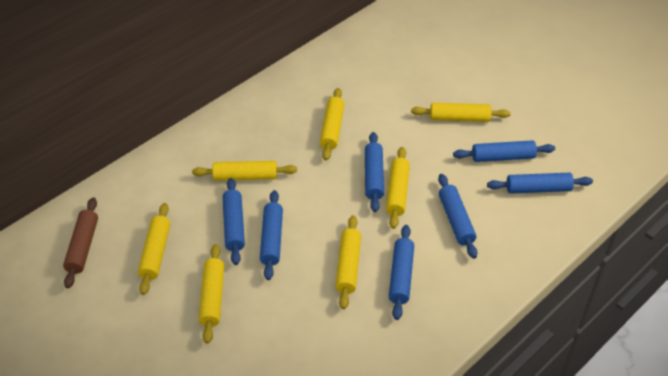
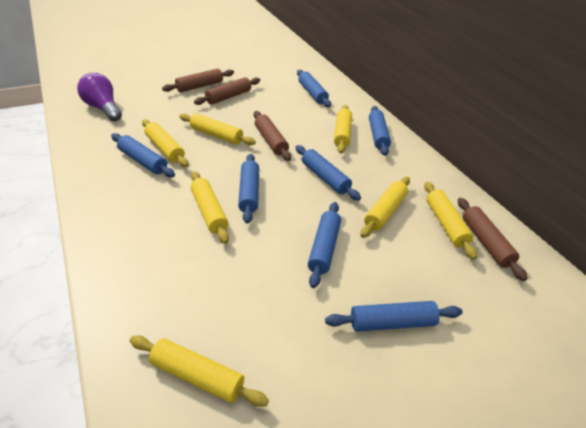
brown rolling pin: 1 -> 4
purple light bulb: 0 -> 1

